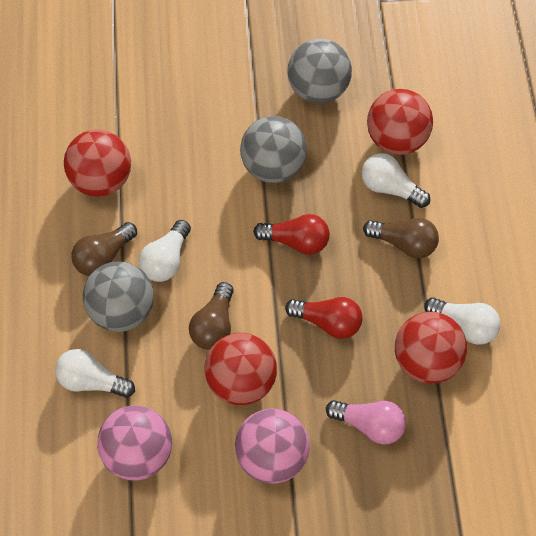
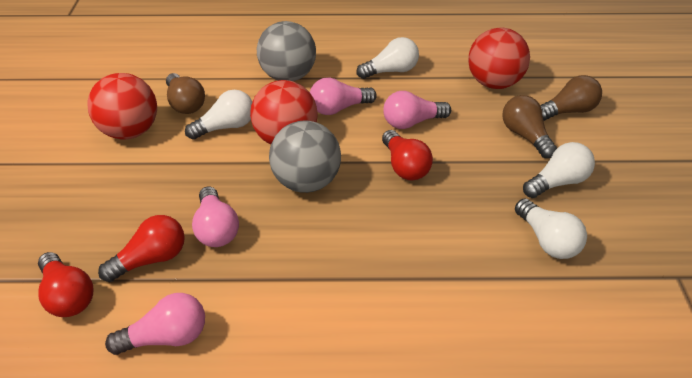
grey ball: 3 -> 2
pink ball: 2 -> 0
pink light bulb: 1 -> 4
red ball: 4 -> 3
red light bulb: 2 -> 3

